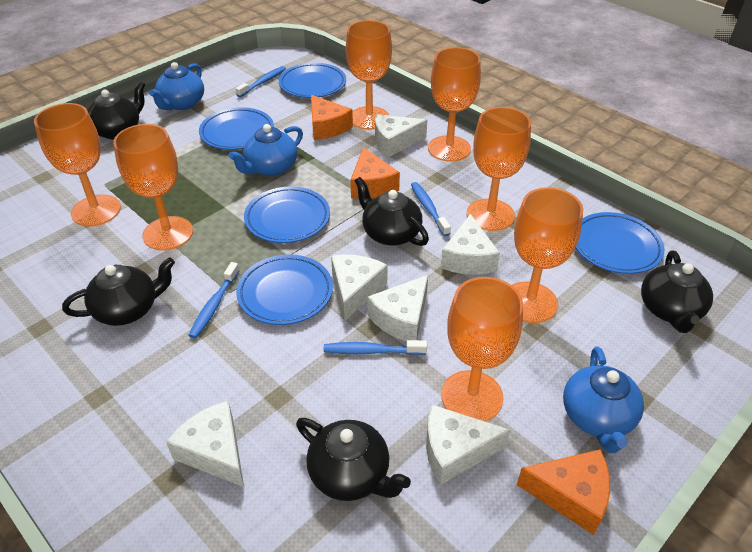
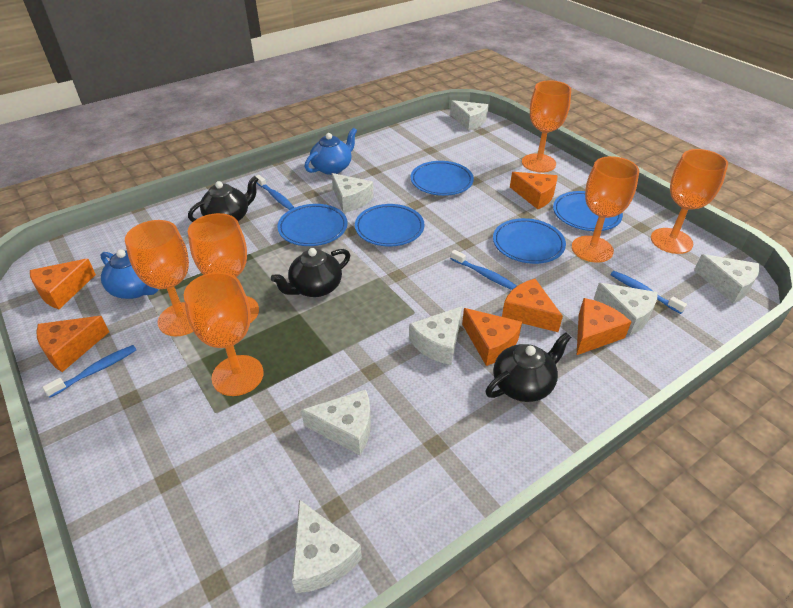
black teapot: 5 -> 3
blue teapot: 3 -> 2
orange cheese: 3 -> 6
orange goblet: 7 -> 6
white cheese: 6 -> 7

